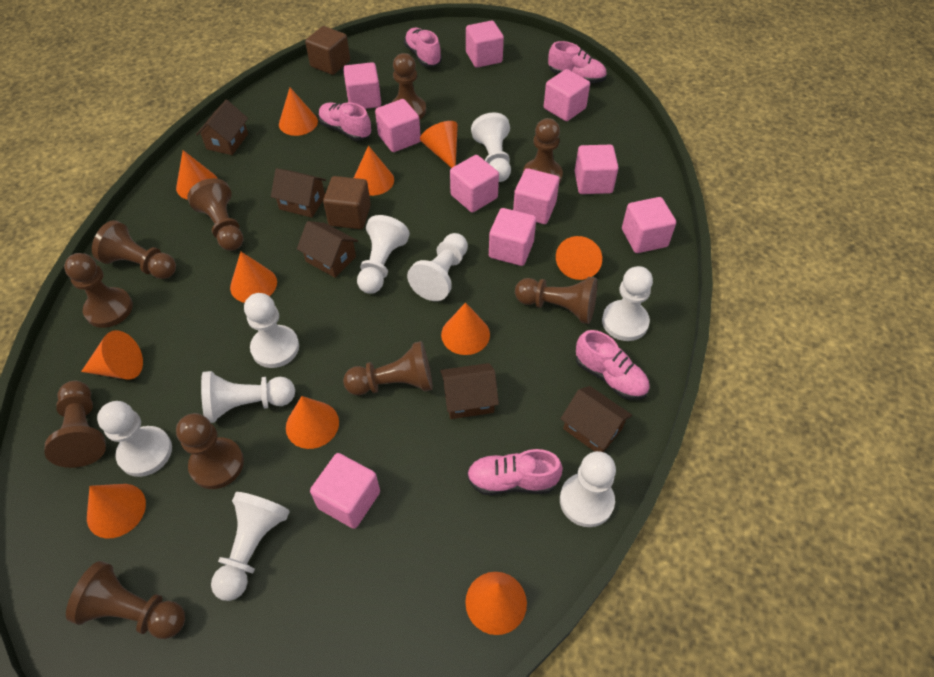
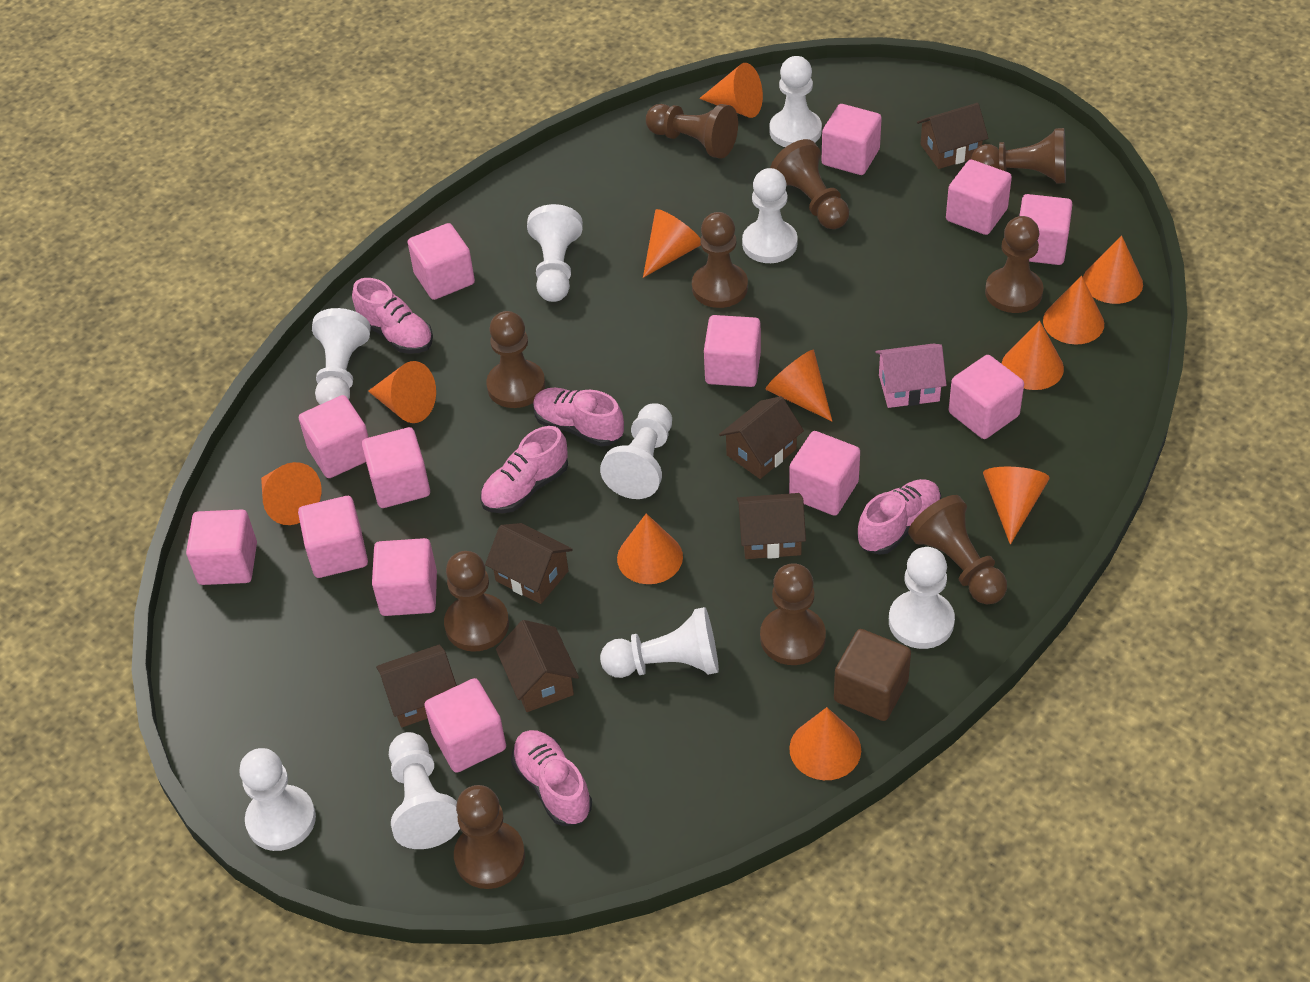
brown cube: 2 -> 1
brown house: 5 -> 6
pink cube: 10 -> 13
pink house: 0 -> 1

